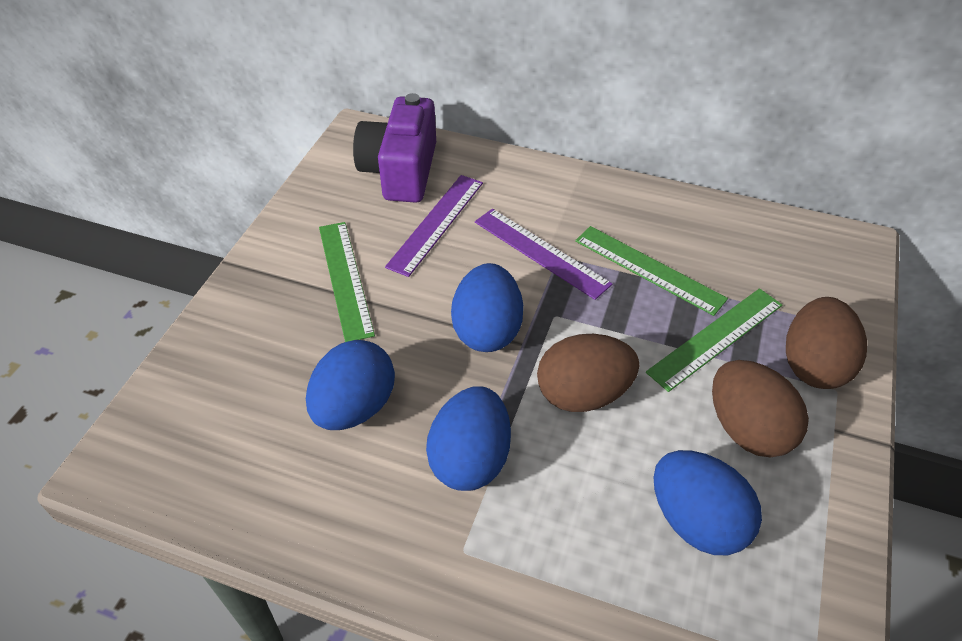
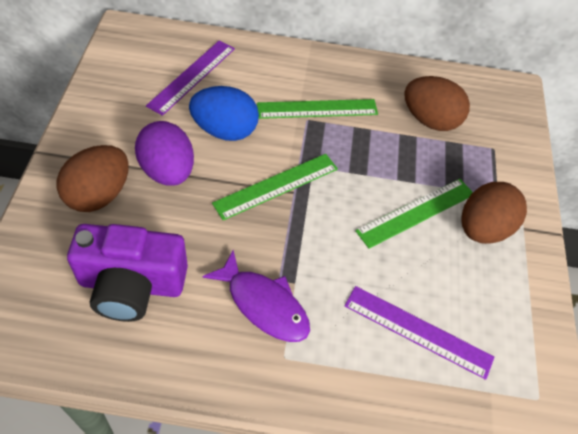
blue egg: 4 -> 1
purple egg: 0 -> 1
purple fish: 0 -> 1

